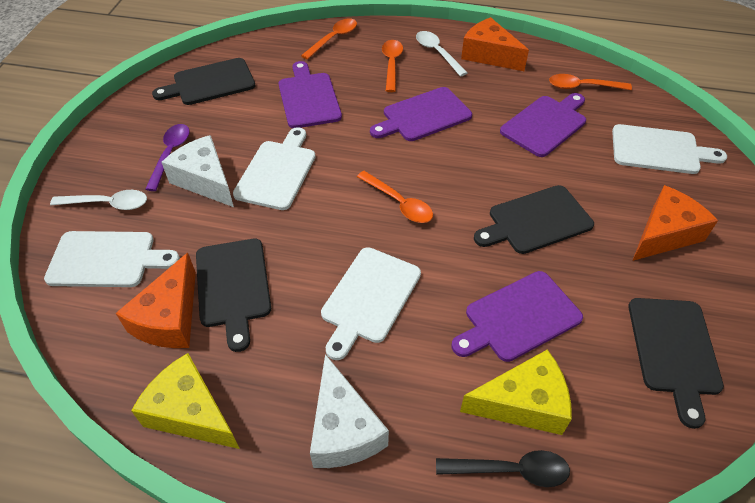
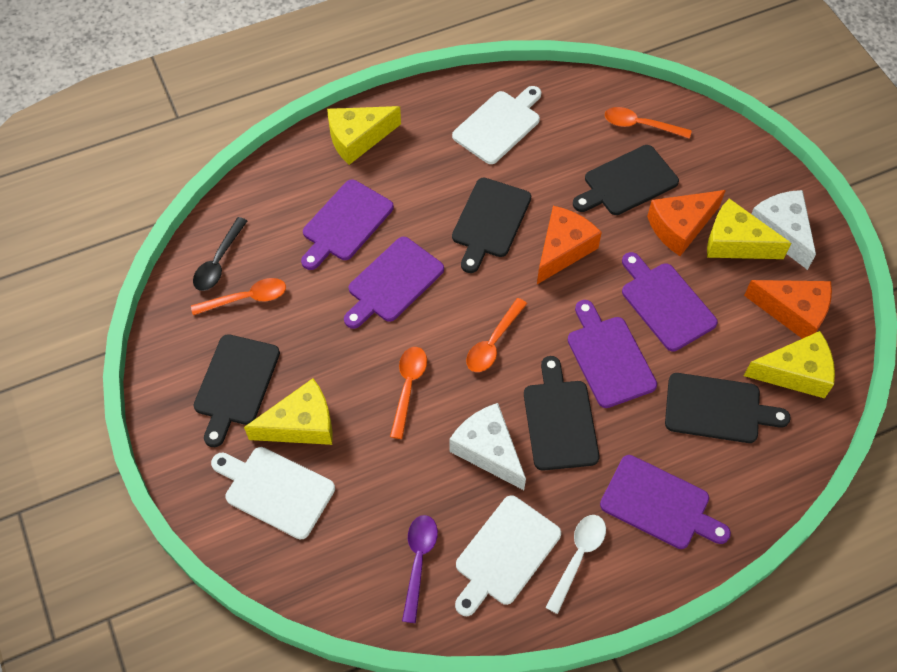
black cutting board: 4 -> 5
purple cutting board: 4 -> 5
white cutting board: 4 -> 3
white spoon: 2 -> 1
yellow cheese: 2 -> 4

